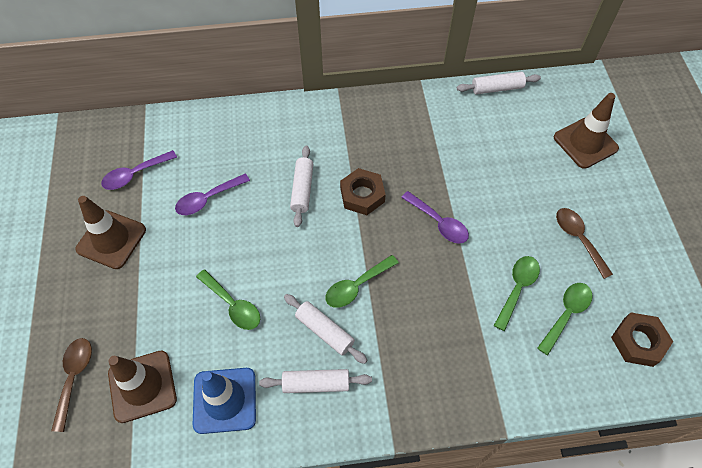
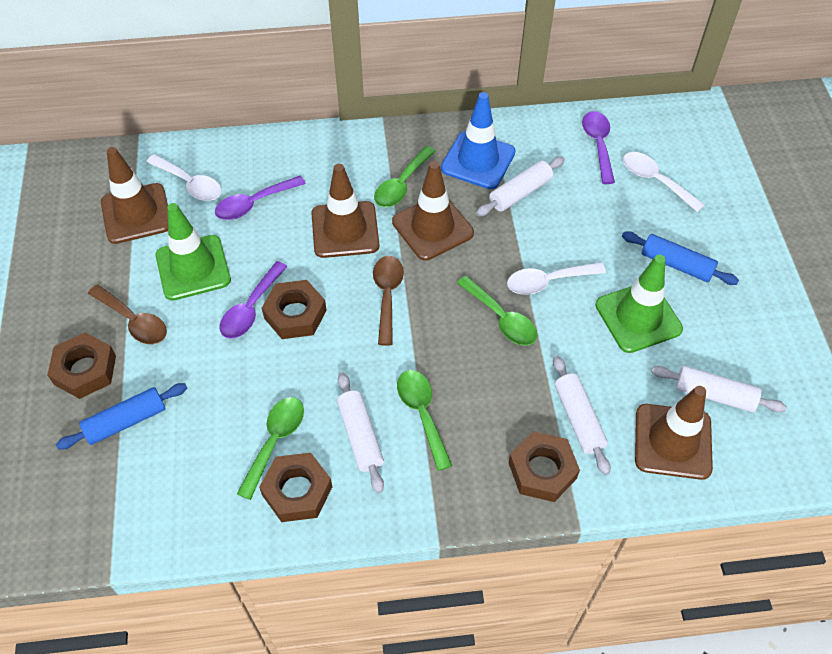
blue rolling pin: 0 -> 2
brown nut: 2 -> 4
brown traffic cone: 3 -> 4
green traffic cone: 0 -> 2
white spoon: 0 -> 3

